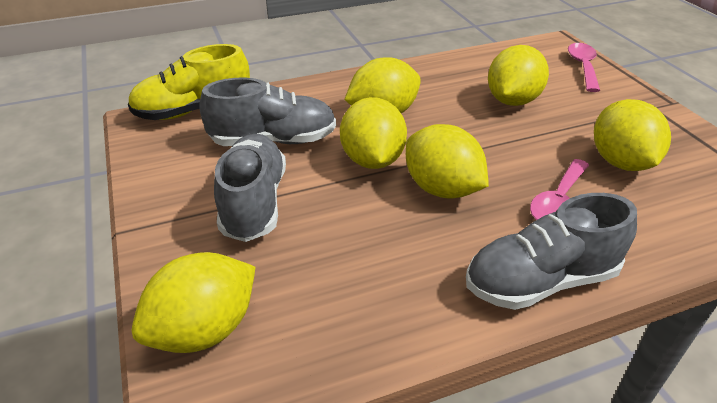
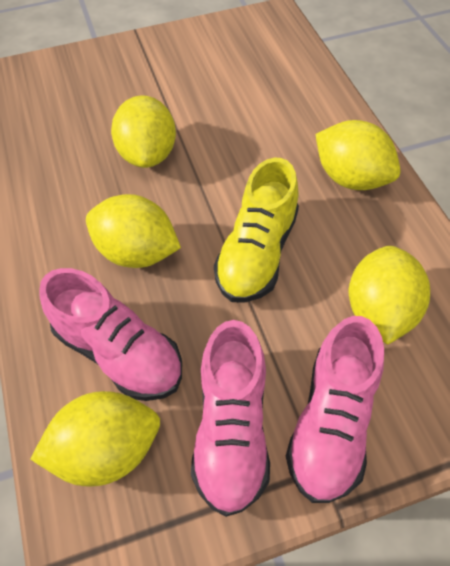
grey shoe: 3 -> 0
pink shoe: 0 -> 3
pink spoon: 2 -> 0
yellow lemon: 6 -> 5

